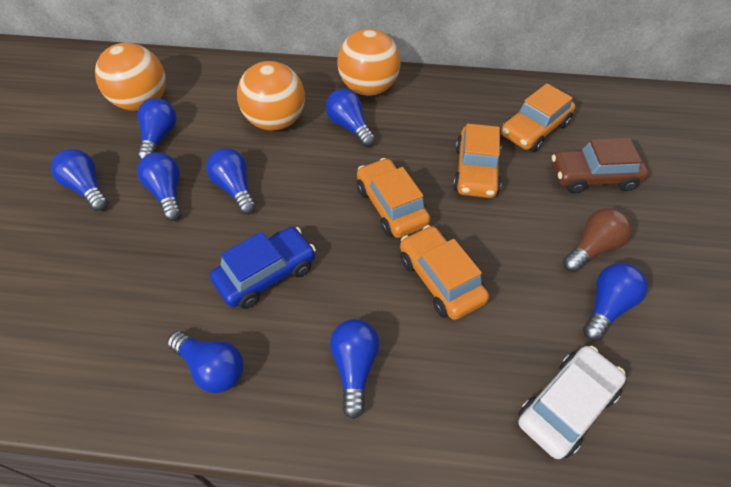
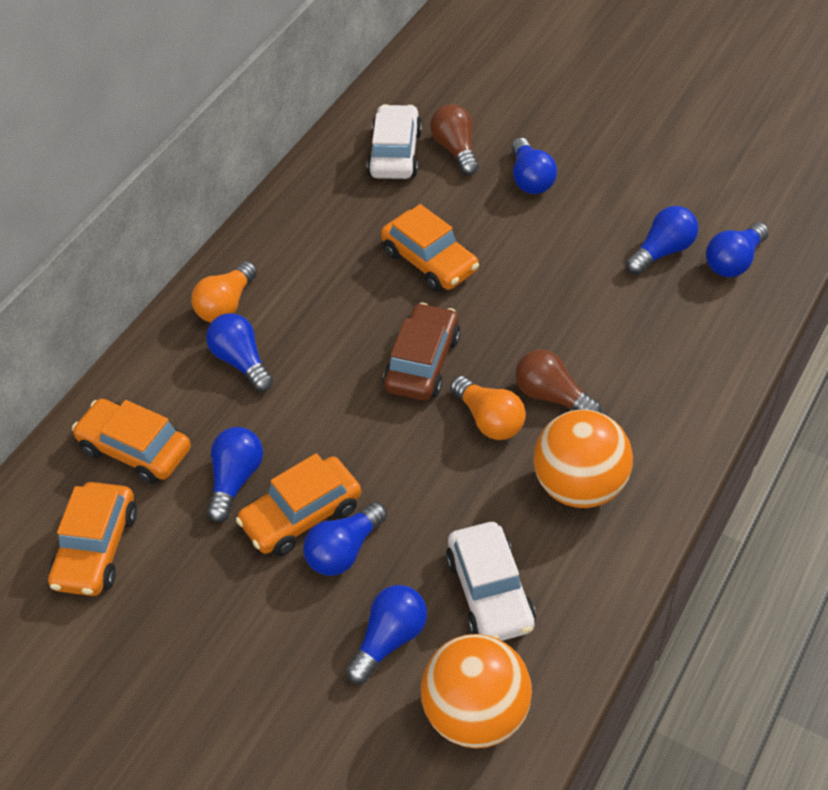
blue car: 1 -> 0
blue light bulb: 8 -> 7
brown light bulb: 1 -> 2
orange ball: 3 -> 2
orange light bulb: 0 -> 2
white car: 1 -> 2

